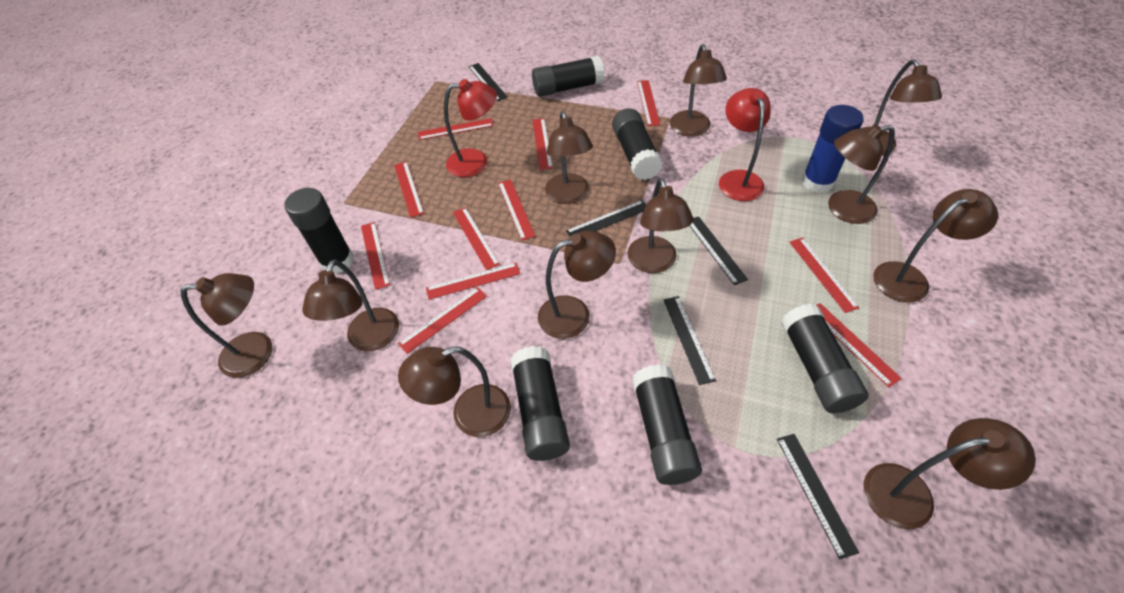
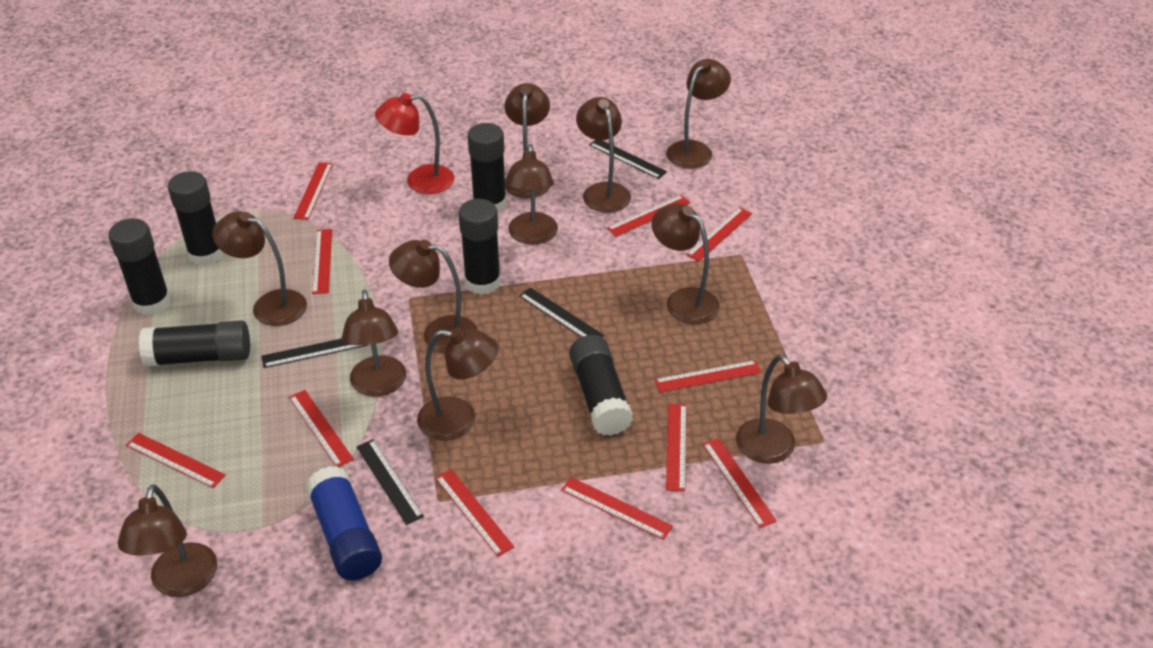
black ruler: 5 -> 4
red lamp: 2 -> 1

